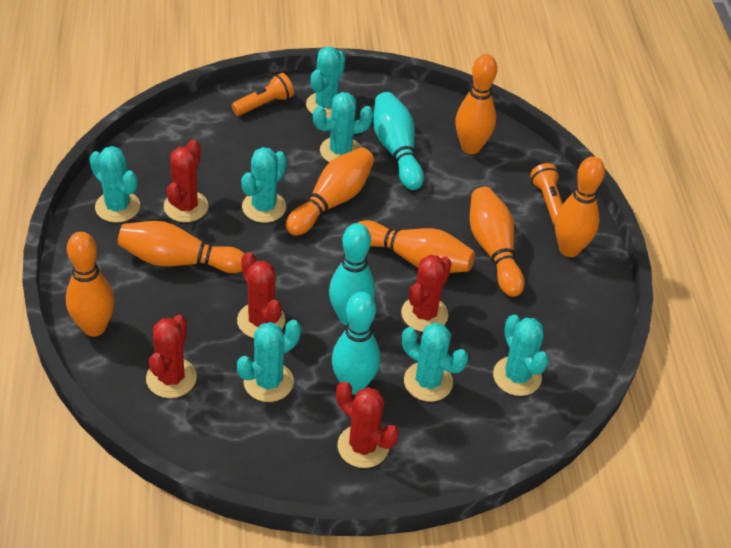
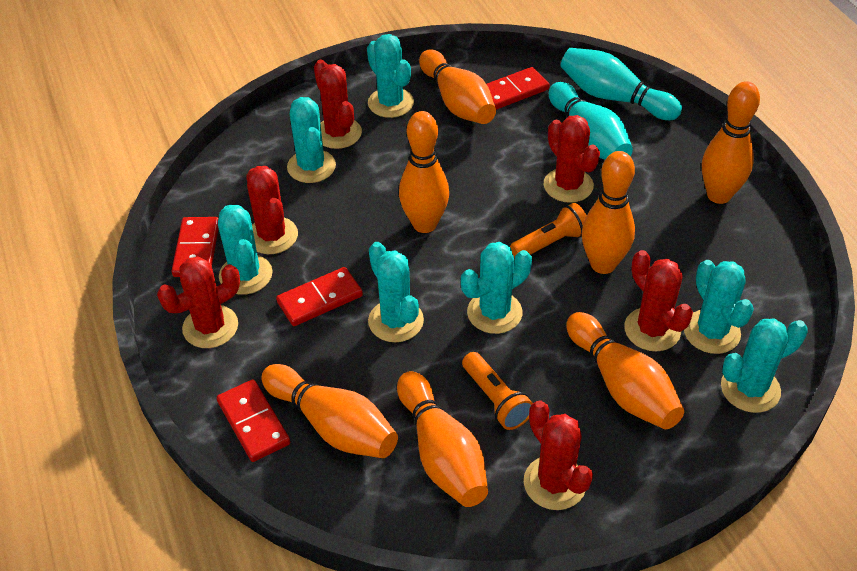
red cactus: 5 -> 6
red domino: 0 -> 4
turquoise bowling pin: 3 -> 2

